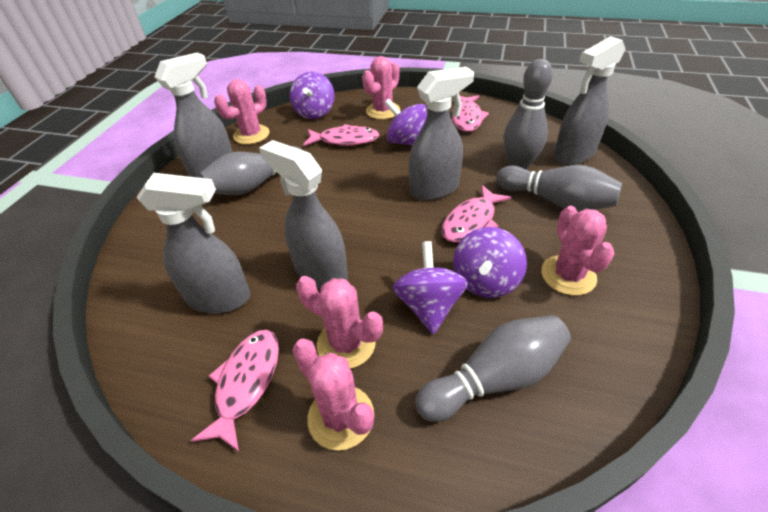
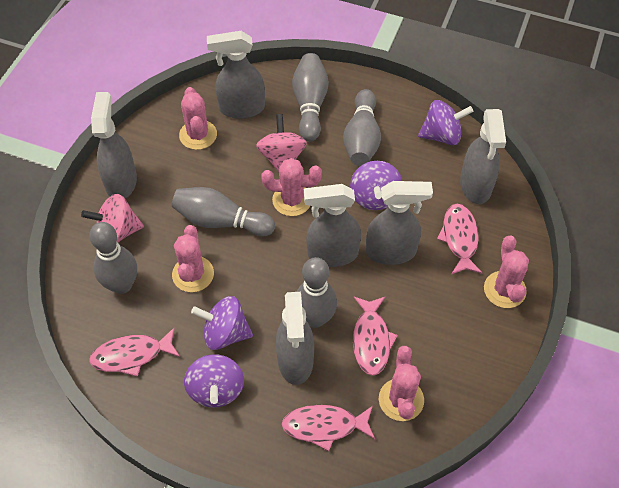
grey bowling pin: 4 -> 5
grey spray bottle: 5 -> 6
pink spinning top: 0 -> 2

